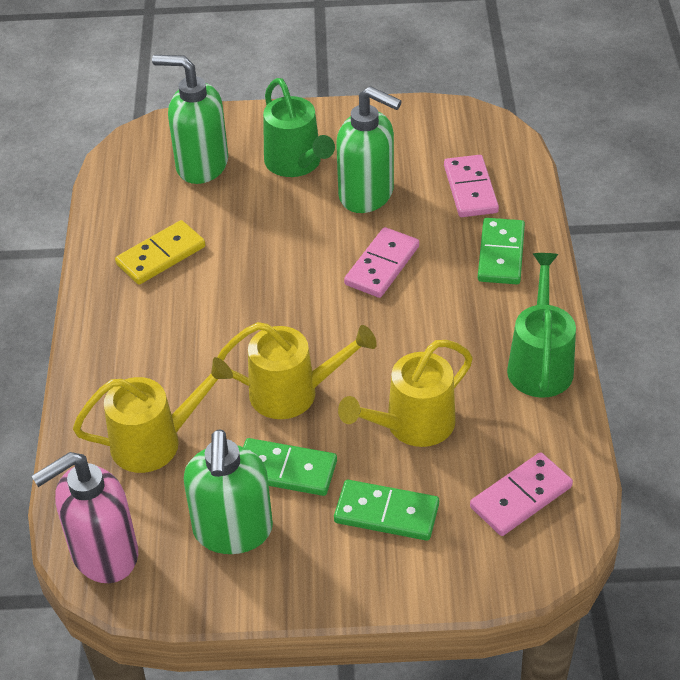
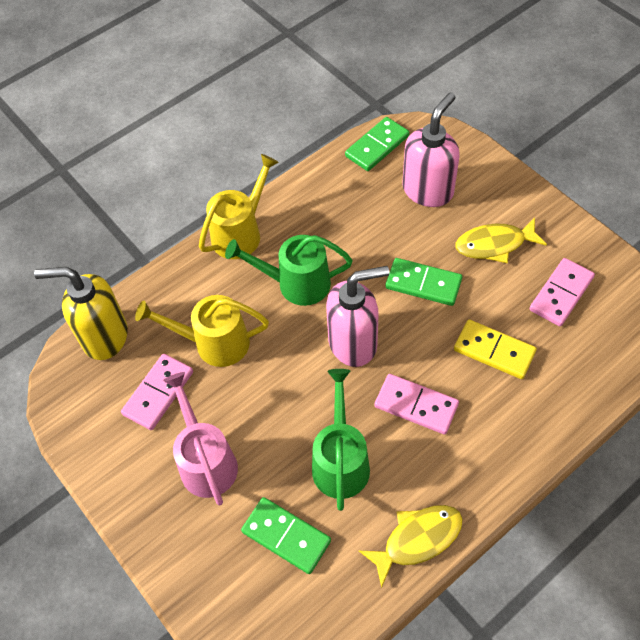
green soap dispenser: 3 -> 0
pink soap dispenser: 1 -> 2
pink watering can: 0 -> 1
yellow fish: 0 -> 2
yellow soap dispenser: 0 -> 1
yellow watering can: 3 -> 2

